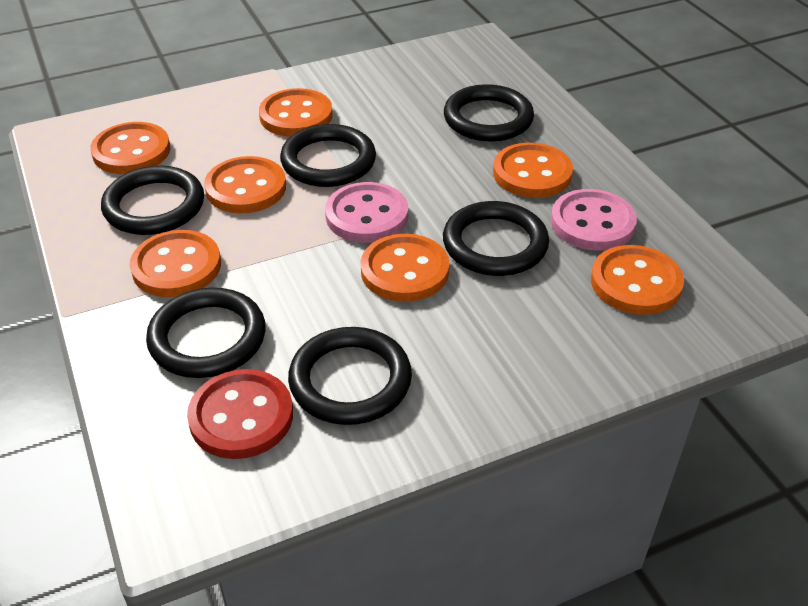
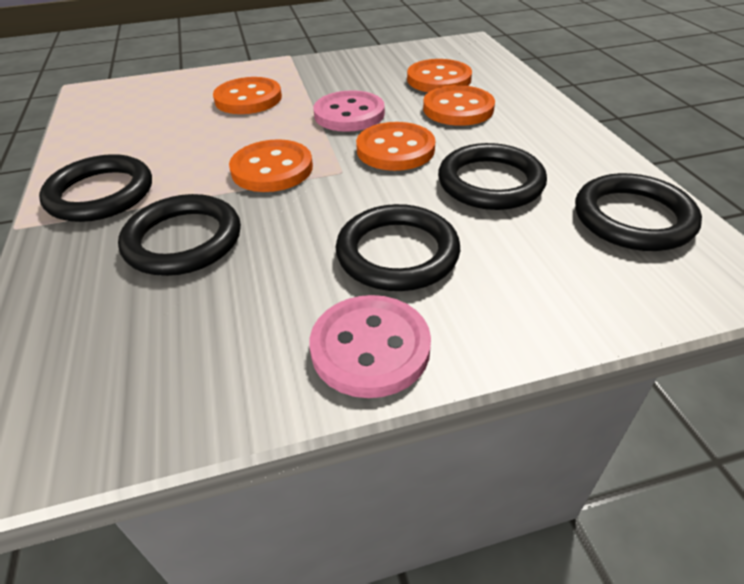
black ring: 6 -> 5
orange button: 7 -> 5
red button: 1 -> 0

